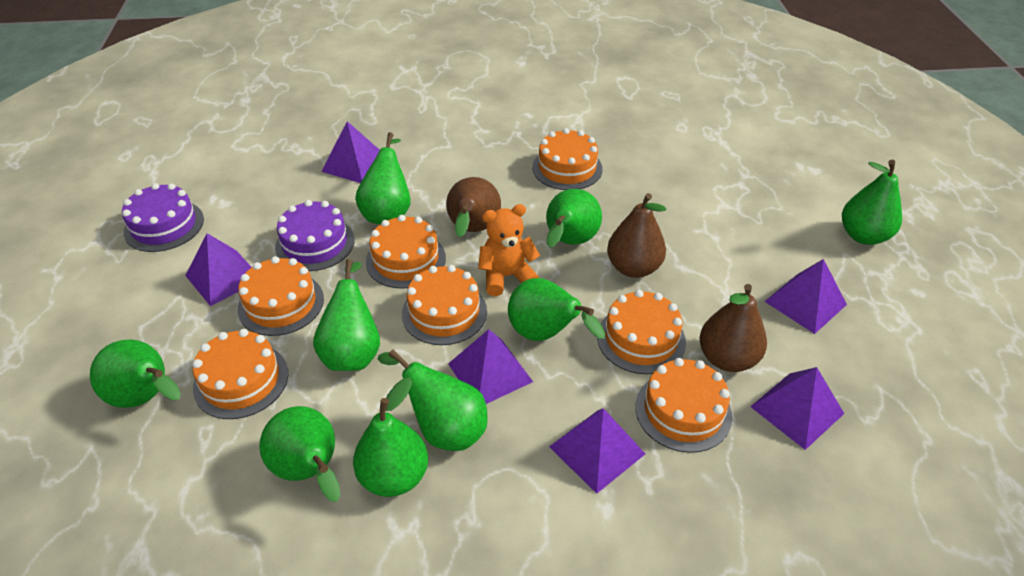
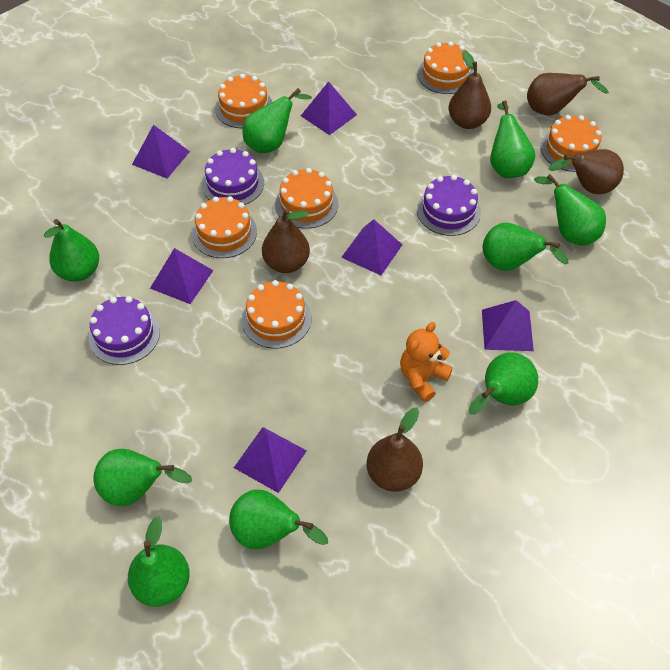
brown pear: 3 -> 5
orange cake: 7 -> 6
purple cake: 2 -> 3

